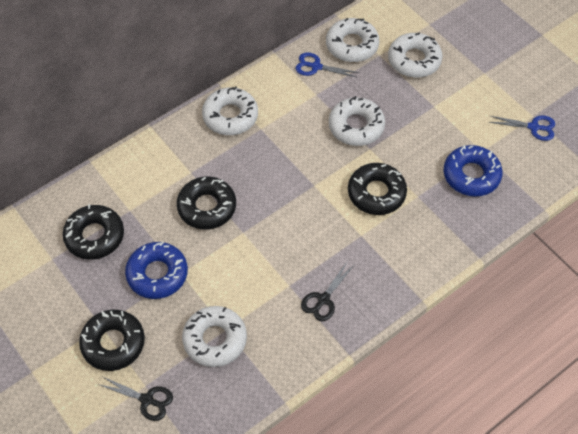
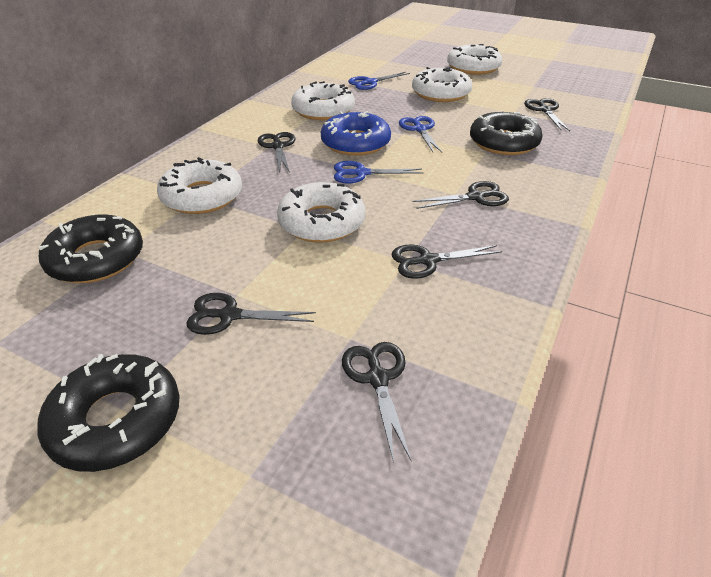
black donut: 4 -> 3
black scissors: 2 -> 6
blue donut: 2 -> 1
blue scissors: 2 -> 3

